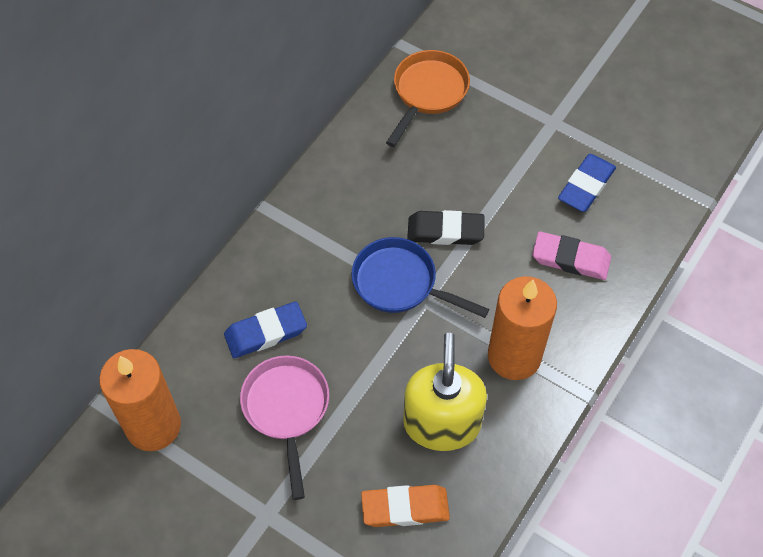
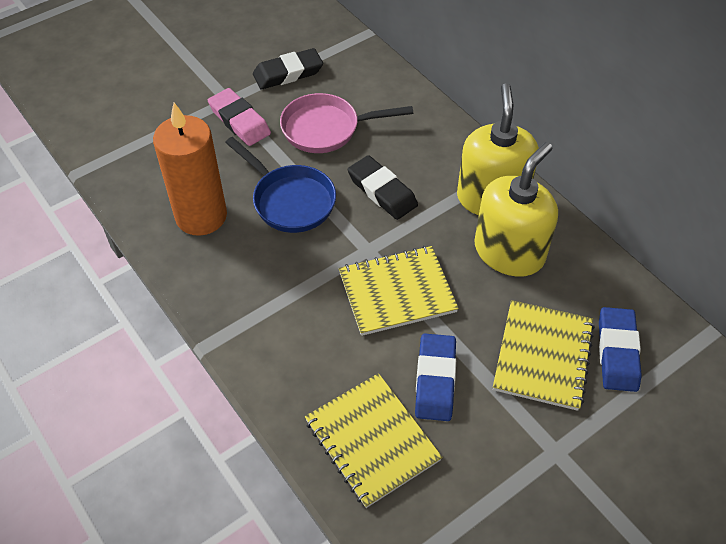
black eraser: 1 -> 2
orange candle: 2 -> 1
orange eraser: 1 -> 0
orange pan: 1 -> 0
yellow notebook: 0 -> 3
yellow soap dispenser: 1 -> 2

